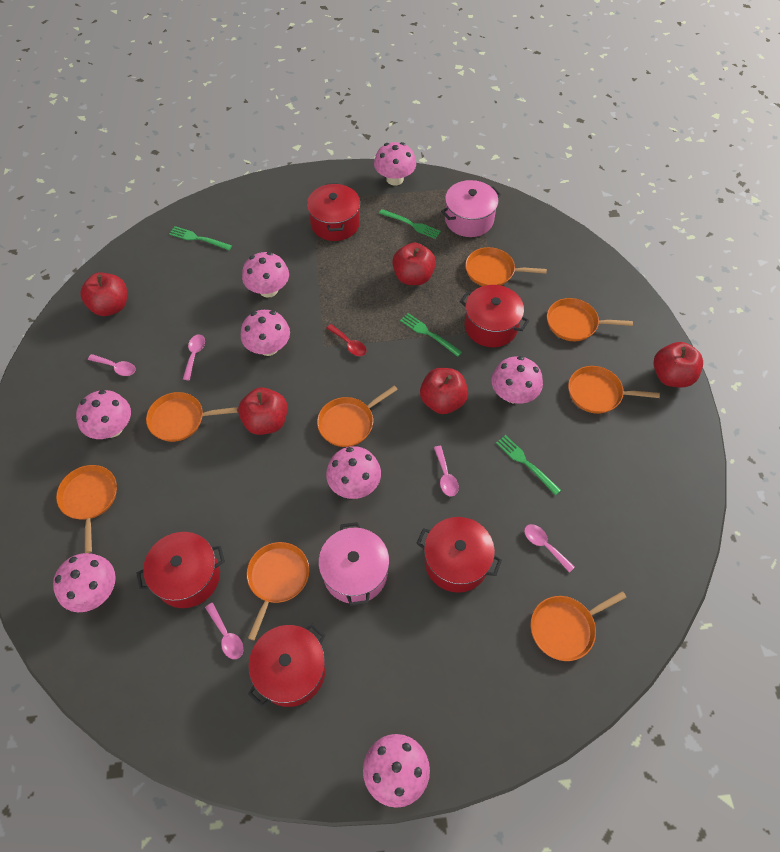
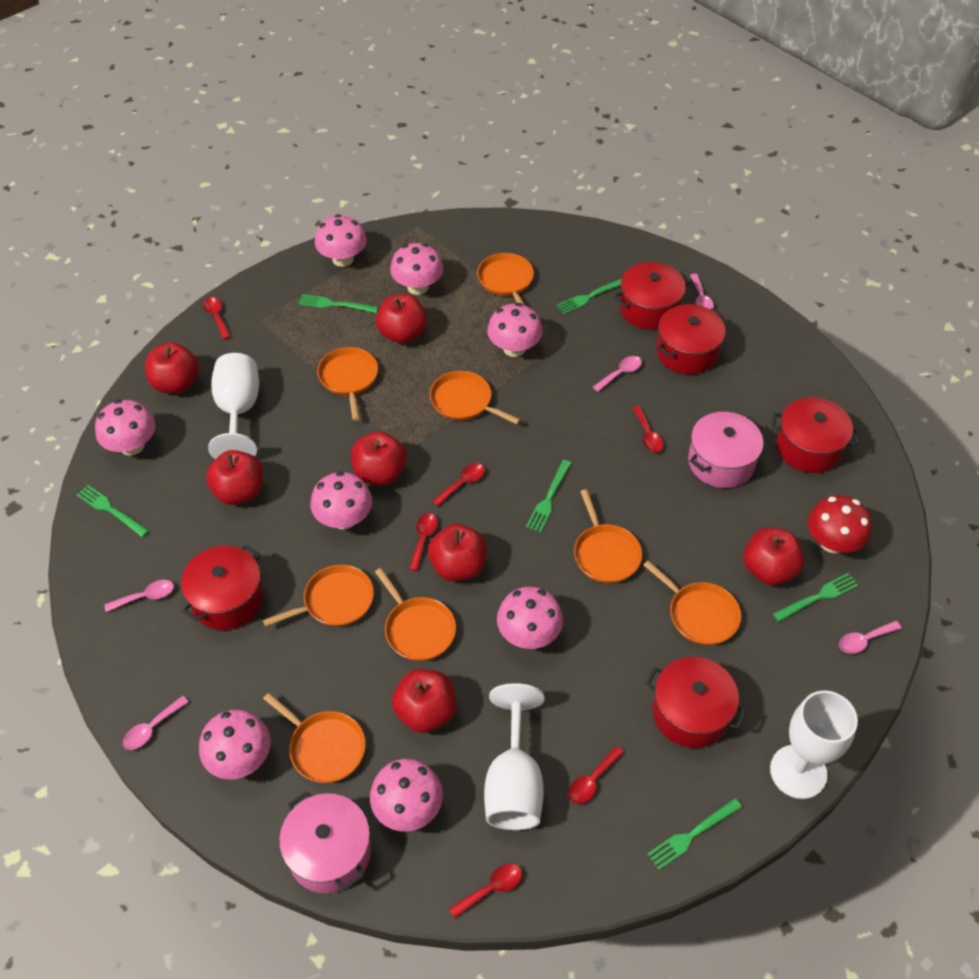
green fork: 4 -> 6
red apple: 5 -> 7
red mushroom: 0 -> 1
red spoon: 1 -> 6
white goblet: 0 -> 3

